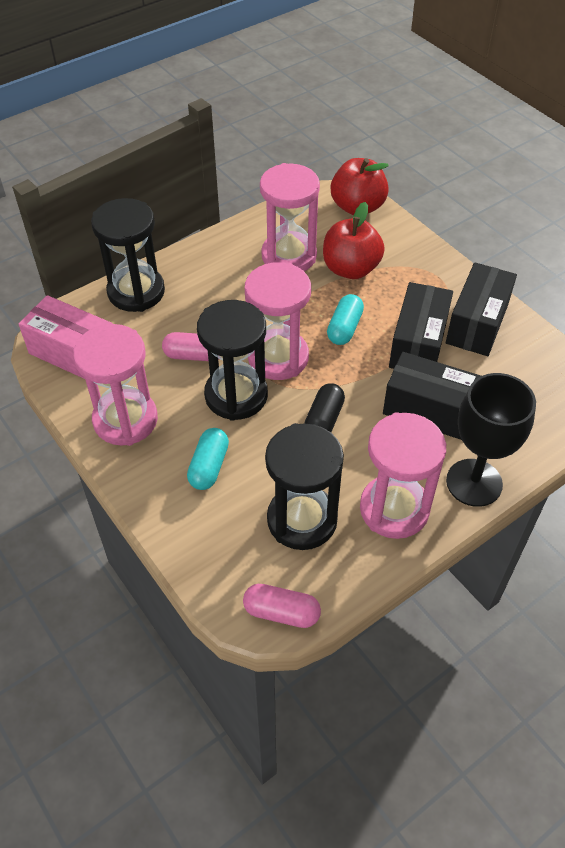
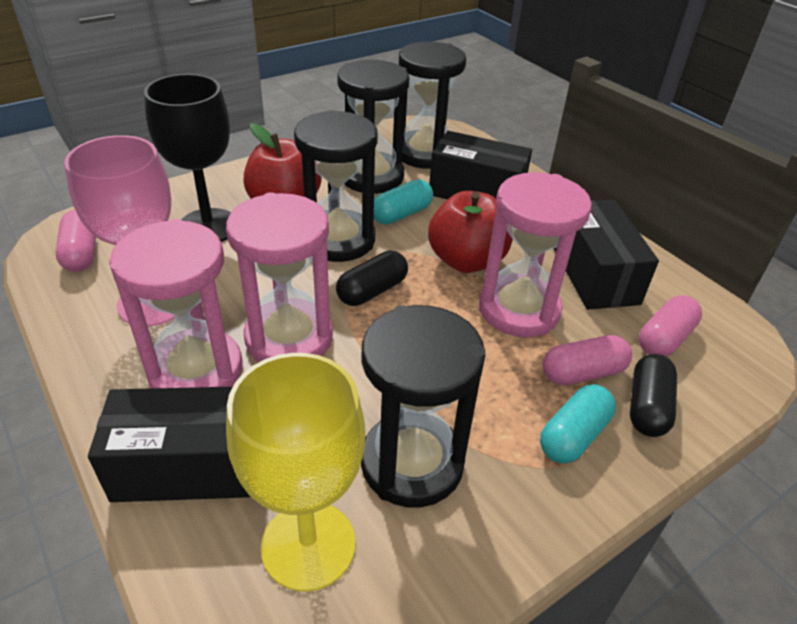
black capsule: 1 -> 2
black hourglass: 3 -> 4
pink box: 1 -> 0
pink capsule: 2 -> 3
pink goblet: 0 -> 1
pink hourglass: 4 -> 3
yellow goblet: 0 -> 1

